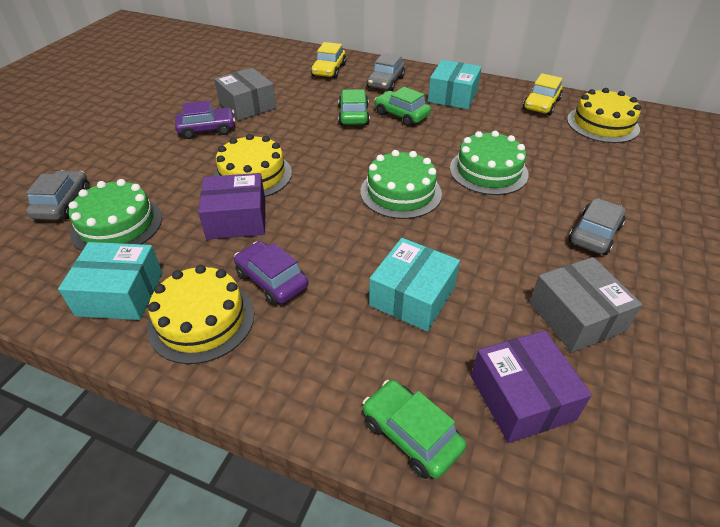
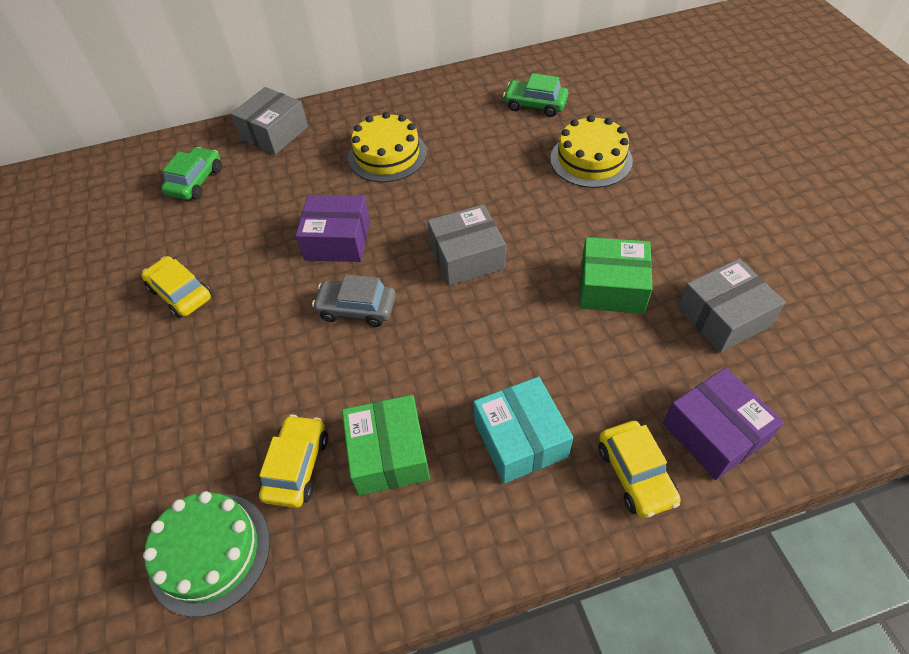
green box: 0 -> 2
green cake: 3 -> 1
green car: 3 -> 2
grey box: 2 -> 3
grey car: 3 -> 1
purple car: 2 -> 0
turquoise box: 3 -> 1
yellow cake: 3 -> 2
yellow car: 2 -> 3

